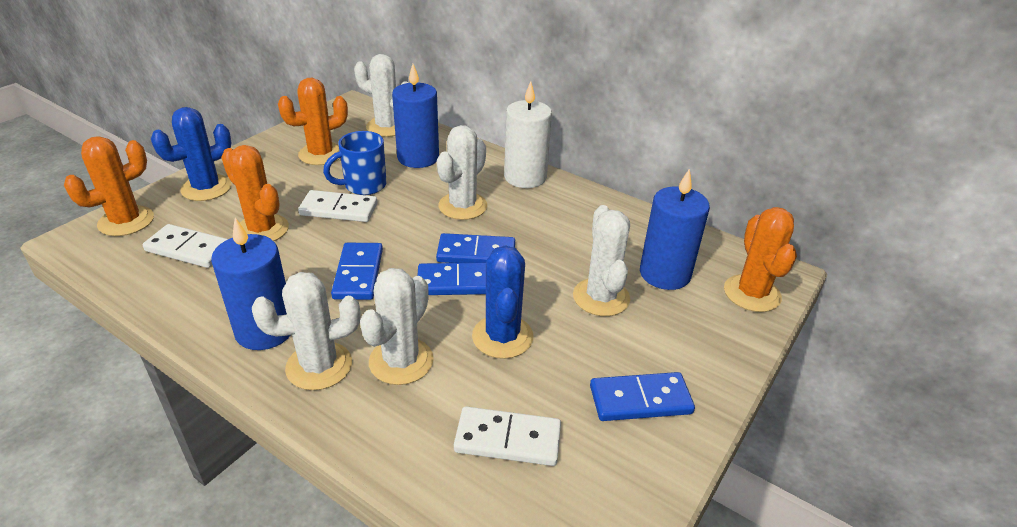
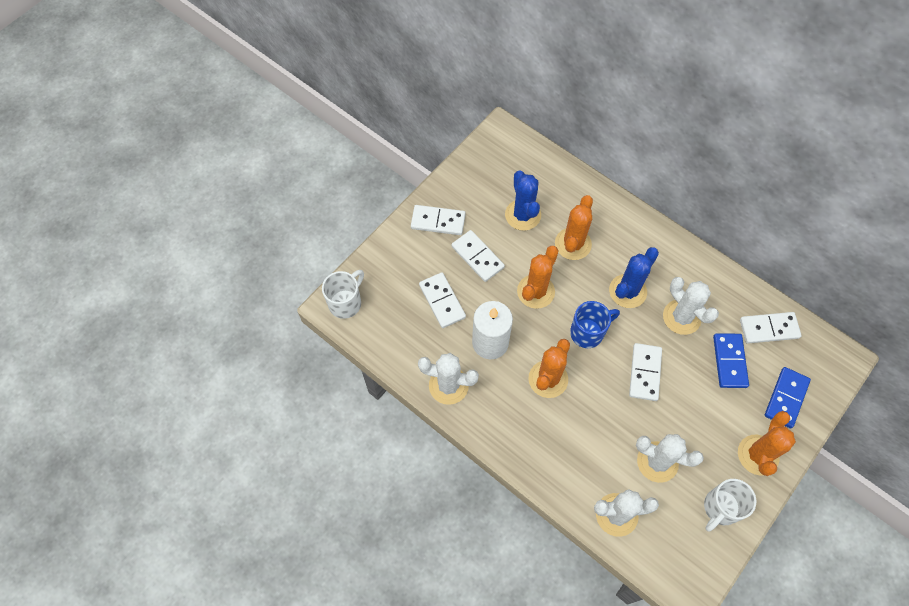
blue candle: 3 -> 0
blue domino: 4 -> 2
white cactus: 5 -> 4
white domino: 3 -> 5
white mug: 0 -> 2

